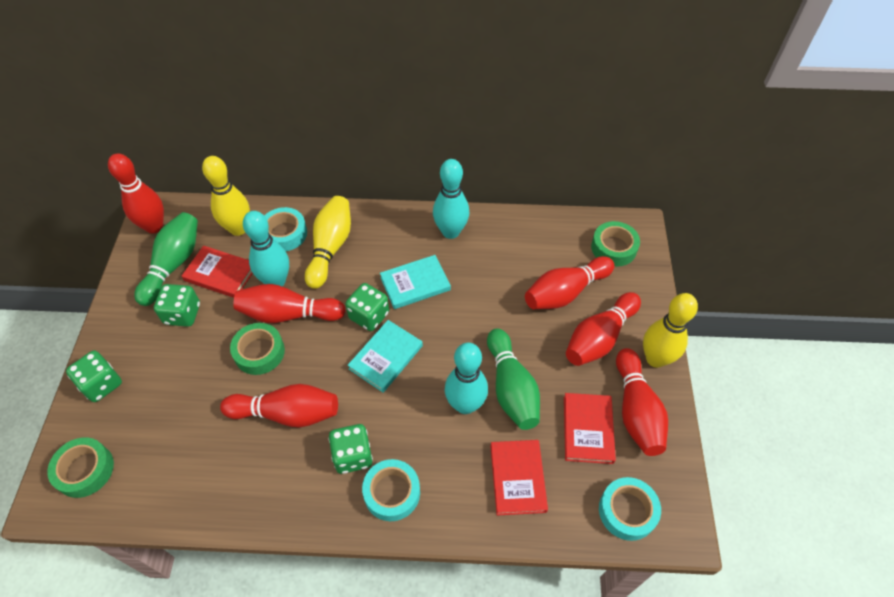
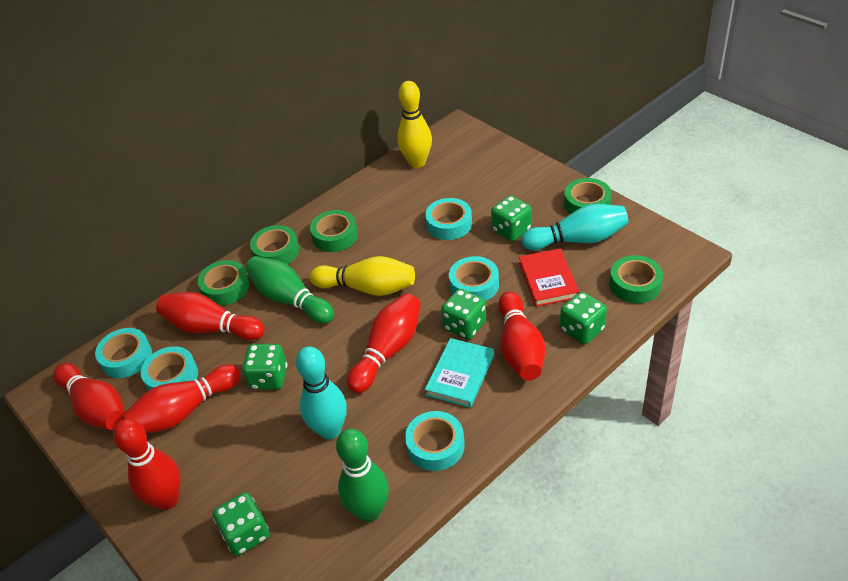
green dice: 4 -> 5
green tape: 3 -> 5
red book: 3 -> 1
turquoise book: 2 -> 1
turquoise bowling pin: 3 -> 2
turquoise tape: 3 -> 5
yellow bowling pin: 3 -> 2

